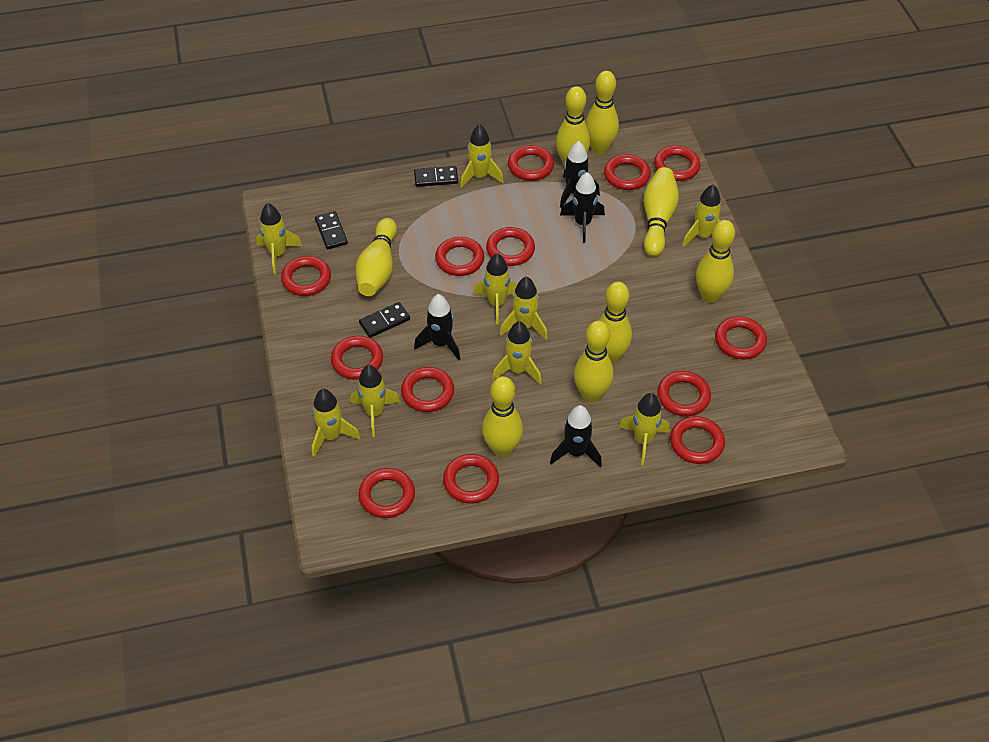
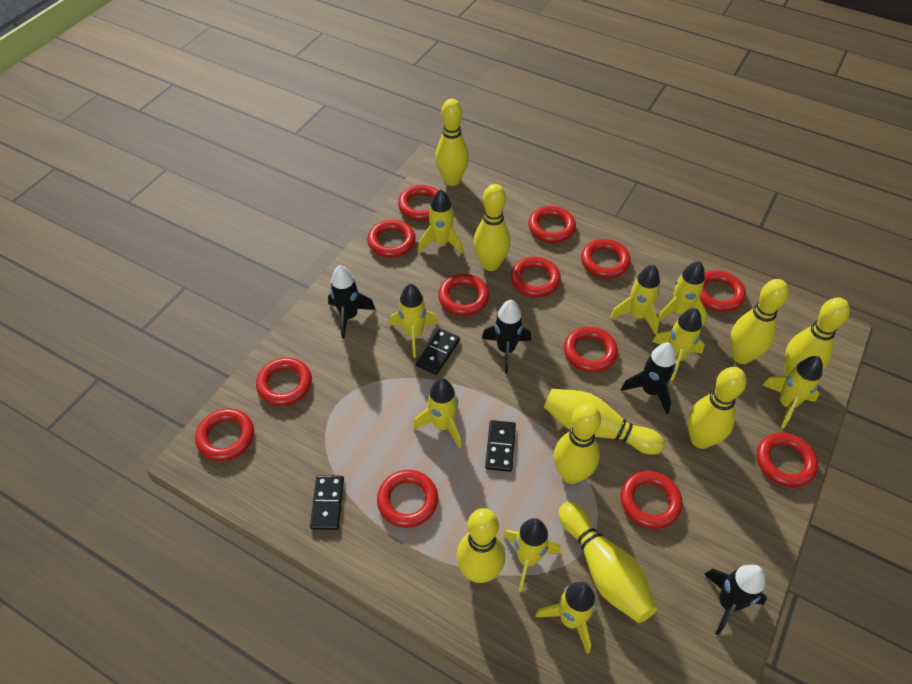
yellow bowling pin: 8 -> 9

